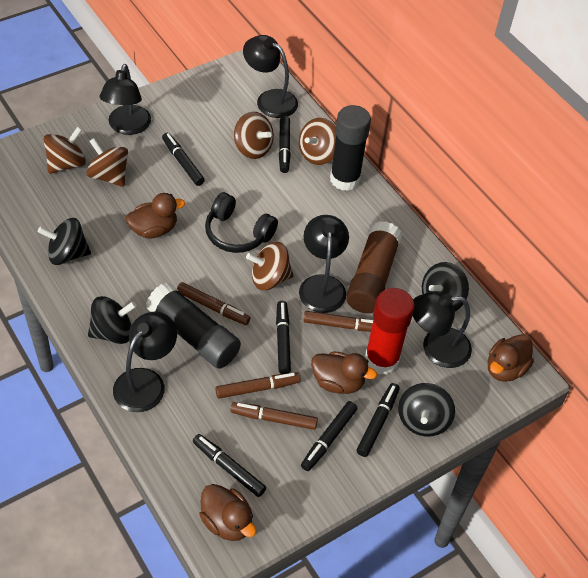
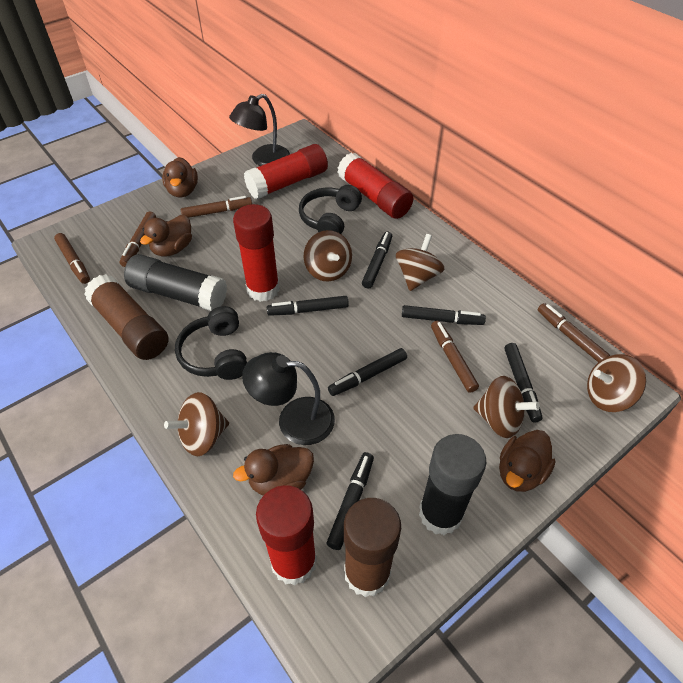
black headphones: 1 -> 2
black lamp: 5 -> 2
black spinning top: 4 -> 0
brown glue stick: 1 -> 2
brown marker: 4 -> 5
red glue stick: 1 -> 4

